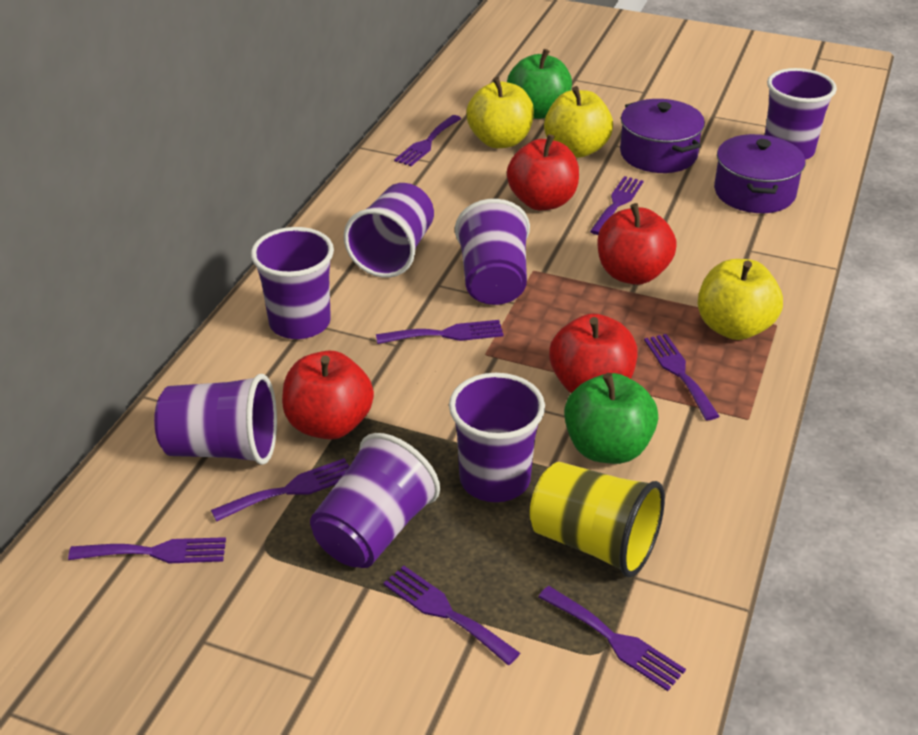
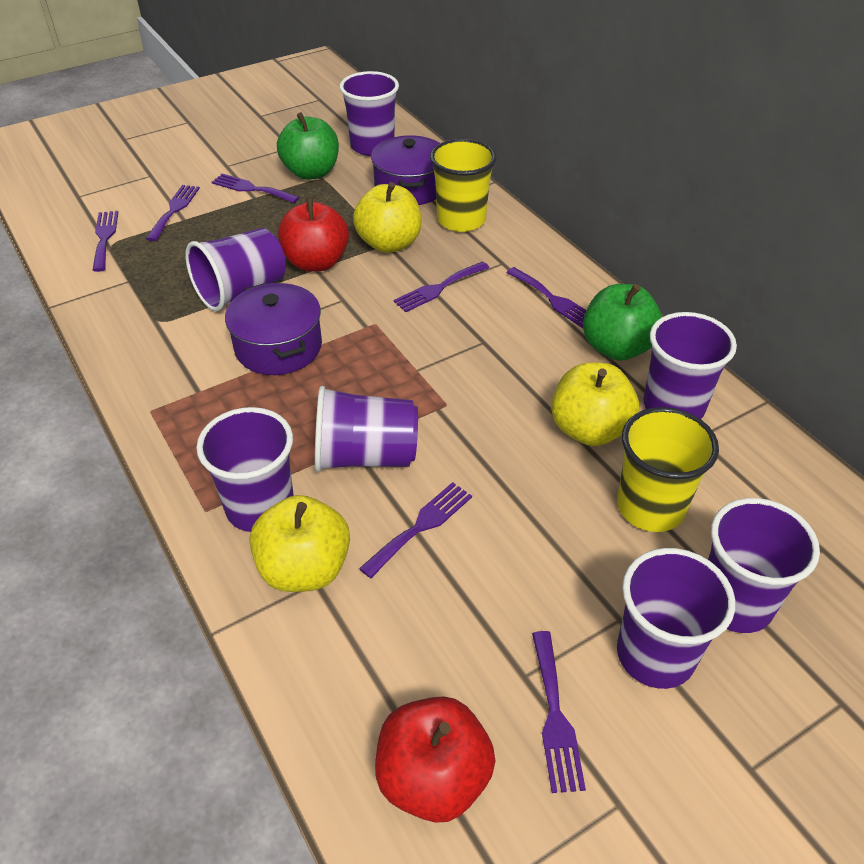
purple fork: 8 -> 7
red apple: 4 -> 2
yellow cup: 1 -> 2

